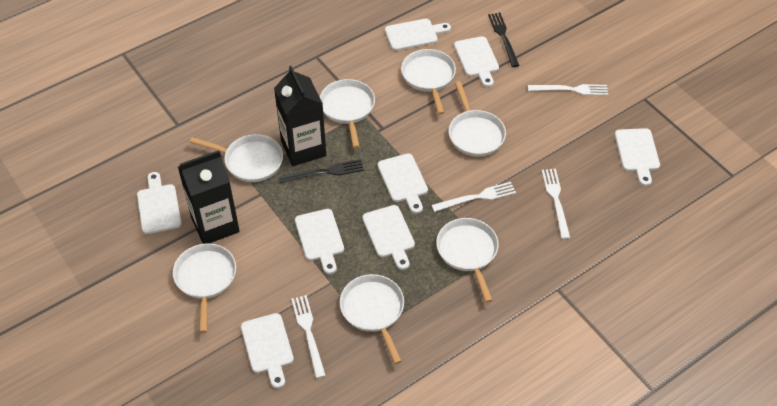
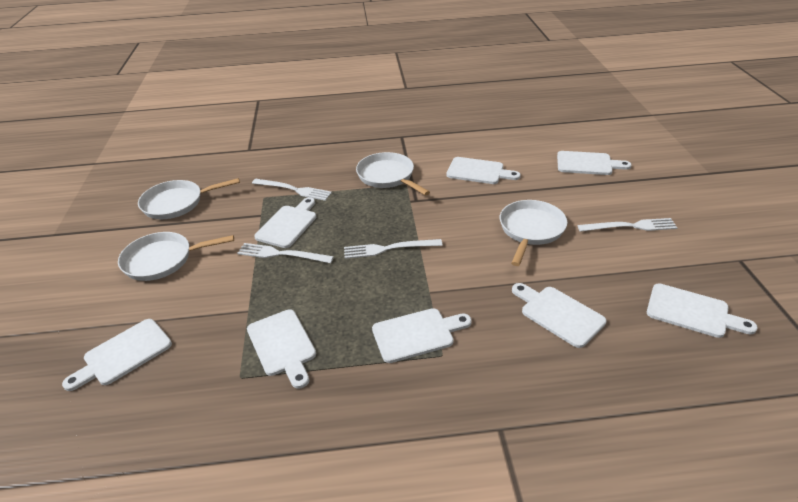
black carton: 2 -> 0
black fork: 2 -> 0
white pan: 7 -> 4

